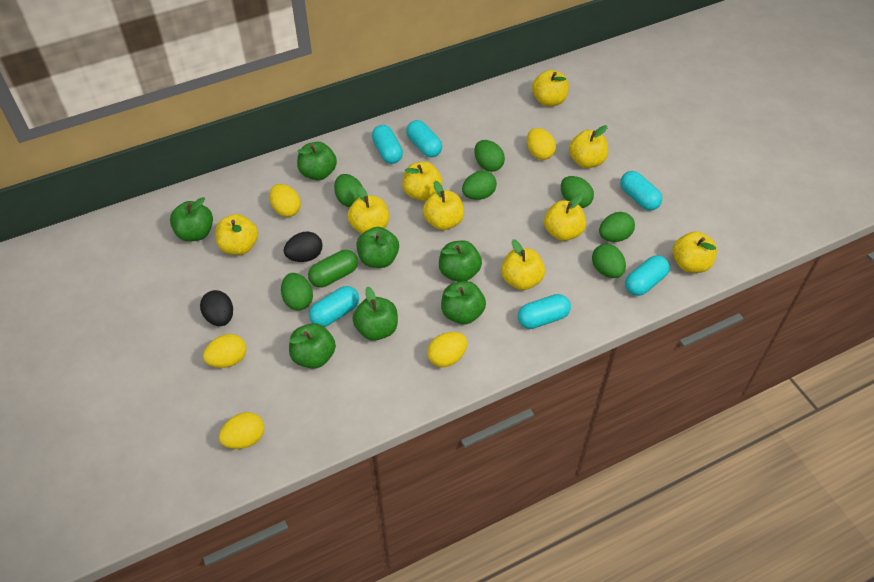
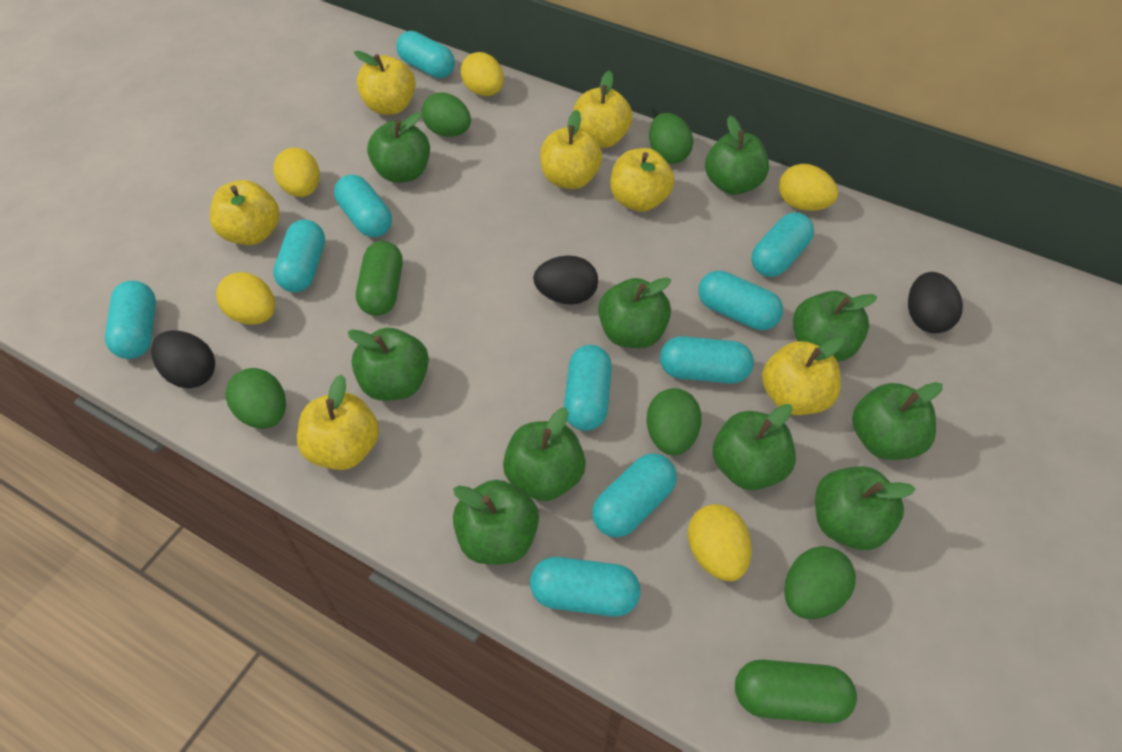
black egg: 2 -> 3
green apple: 7 -> 10
green capsule: 1 -> 2
green egg: 7 -> 5
turquoise capsule: 6 -> 10
yellow apple: 9 -> 7

